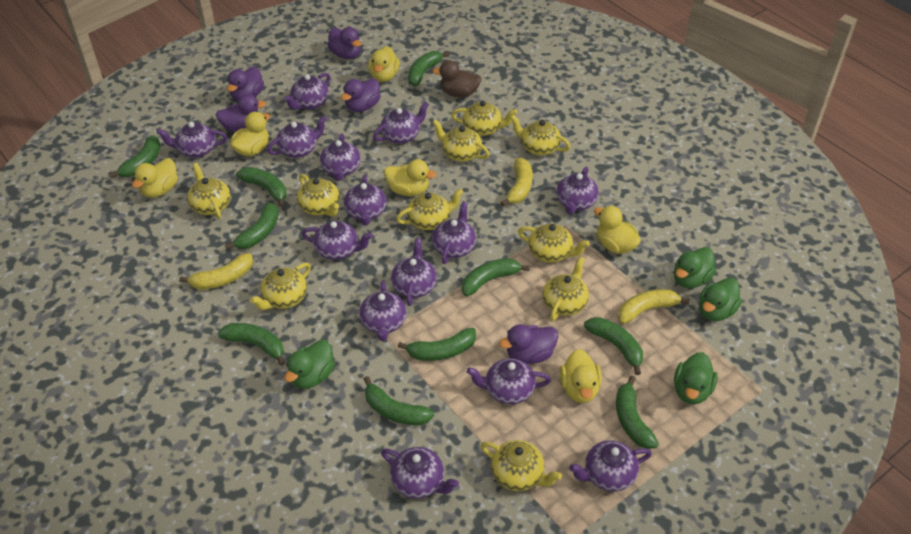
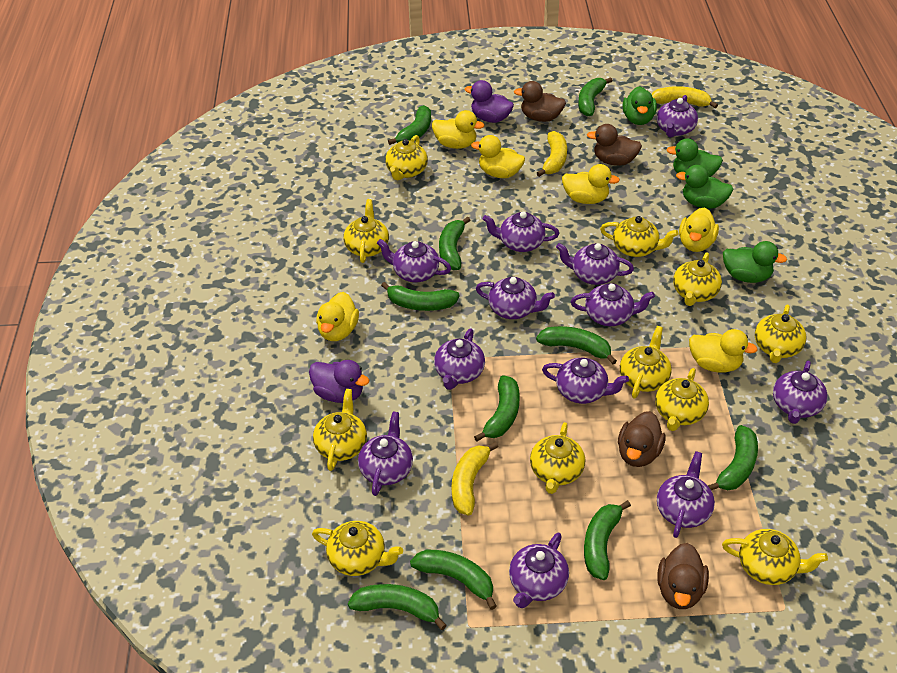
brown duck: 1 -> 4
purple duck: 5 -> 2
purple teapot: 14 -> 12
yellow teapot: 10 -> 11

